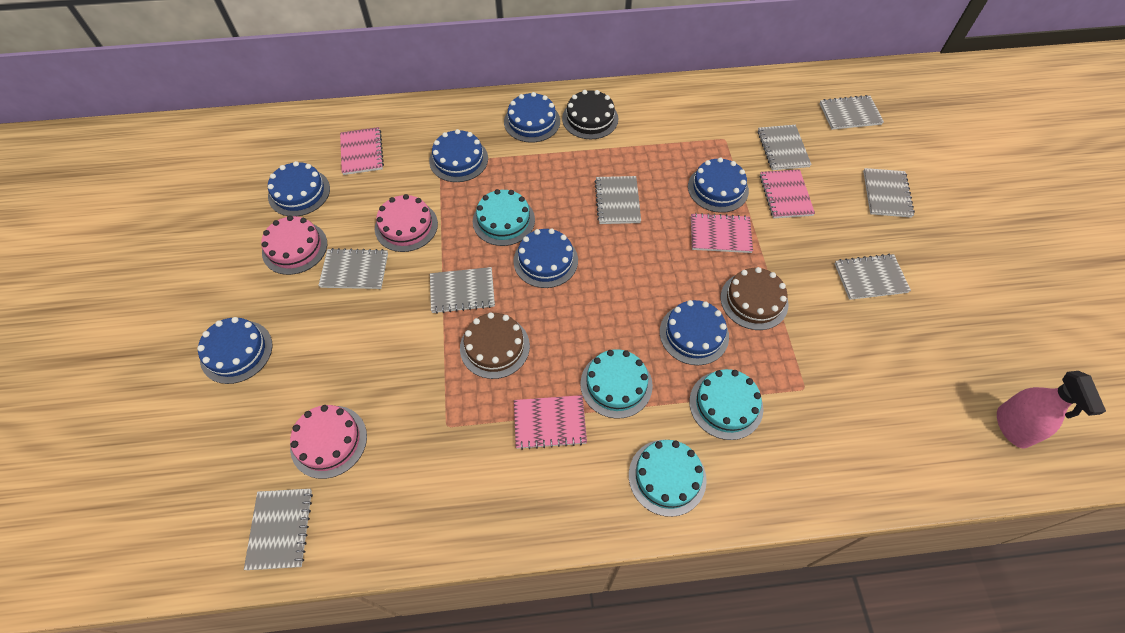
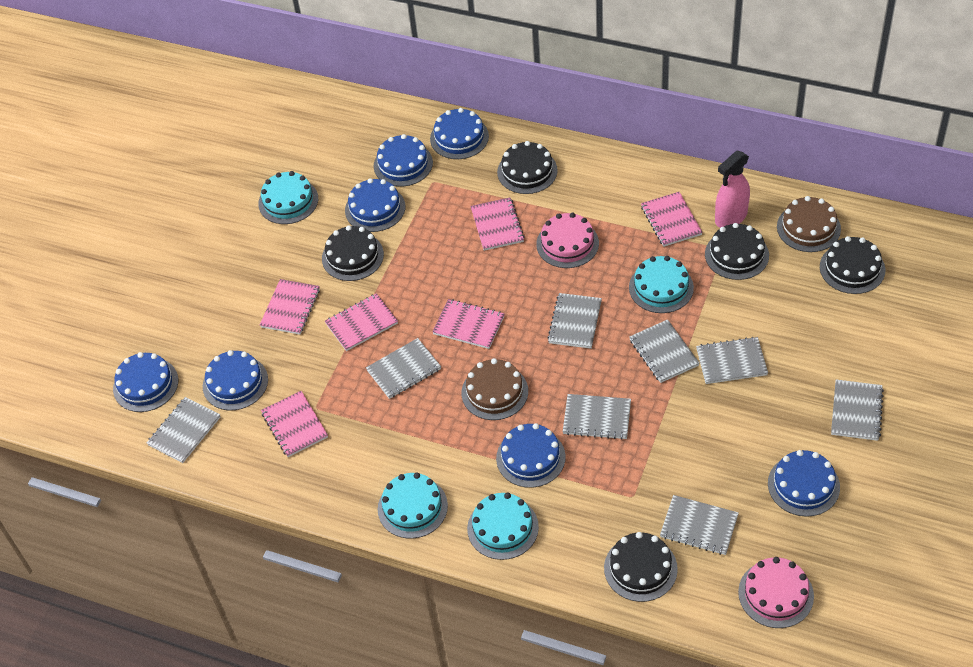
black cake: 1 -> 5
pink cake: 3 -> 2
pink notebook: 4 -> 6

